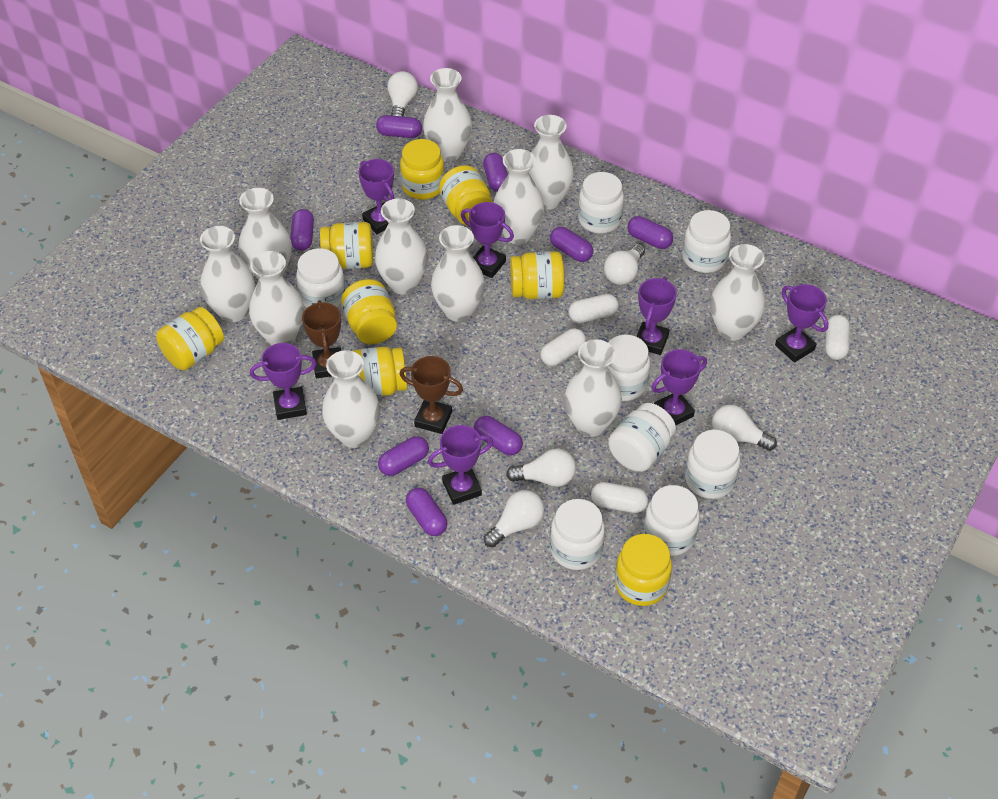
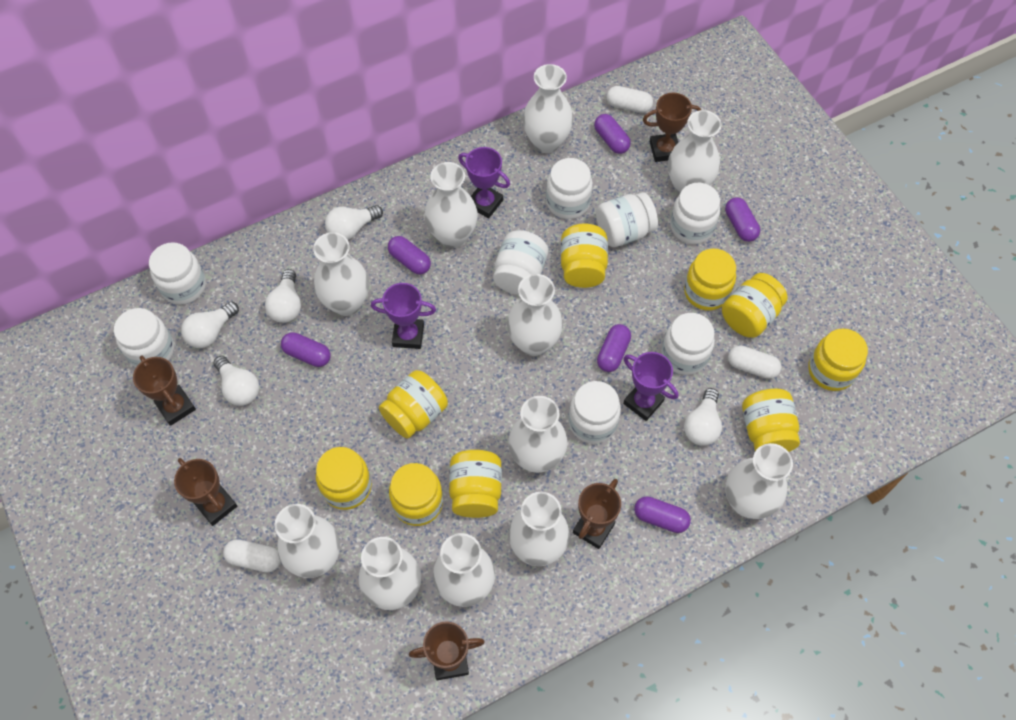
brown trophy: 2 -> 5
purple capsule: 8 -> 6
purple trophy: 7 -> 3
white capsule: 4 -> 3
yellow jar: 8 -> 9

